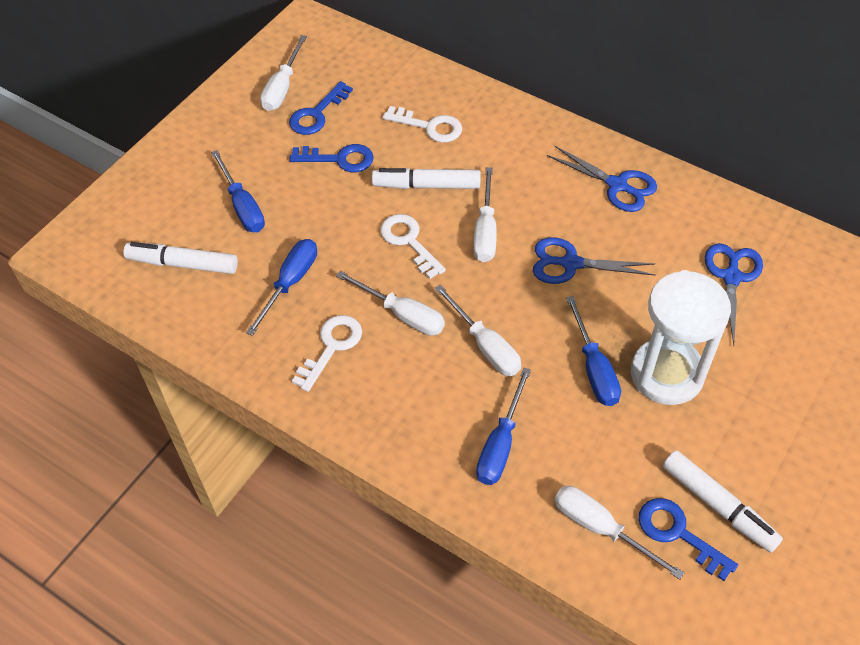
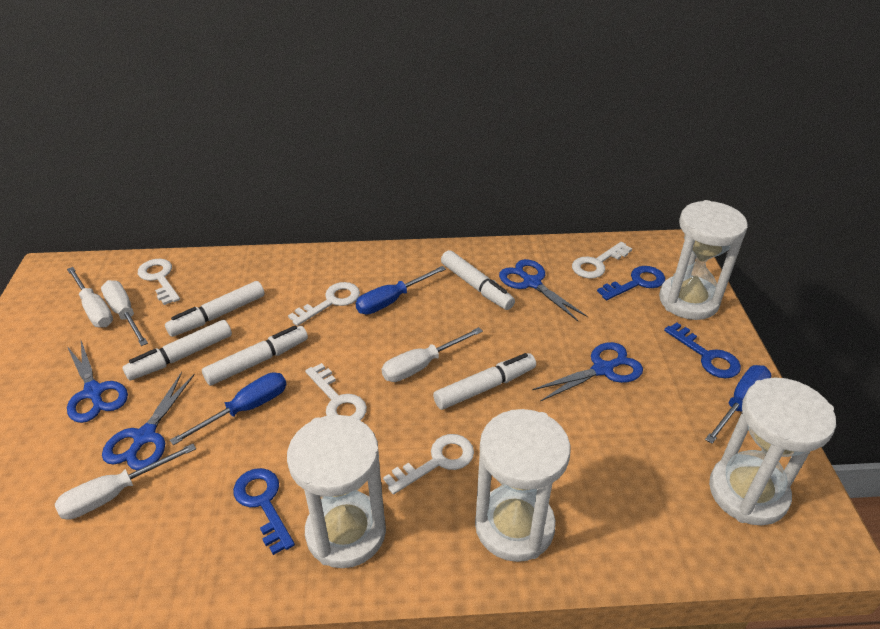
blue scissors: 3 -> 4
blue screwdriver: 4 -> 3
white hourglass: 1 -> 4
white key: 3 -> 5
white marker: 3 -> 5
white screwdriver: 5 -> 4

